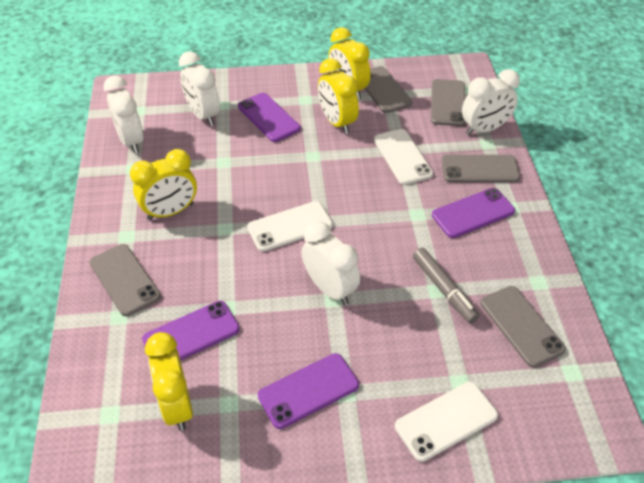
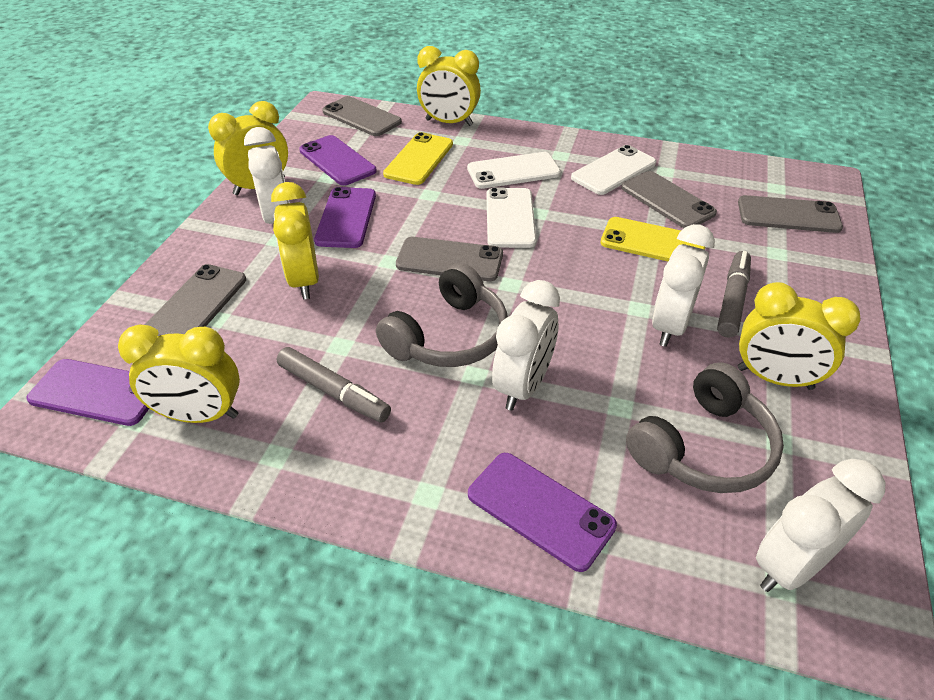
grey headphones: 0 -> 2
grey marker: 1 -> 2
yellow clock: 4 -> 5
yellow phone: 0 -> 2

